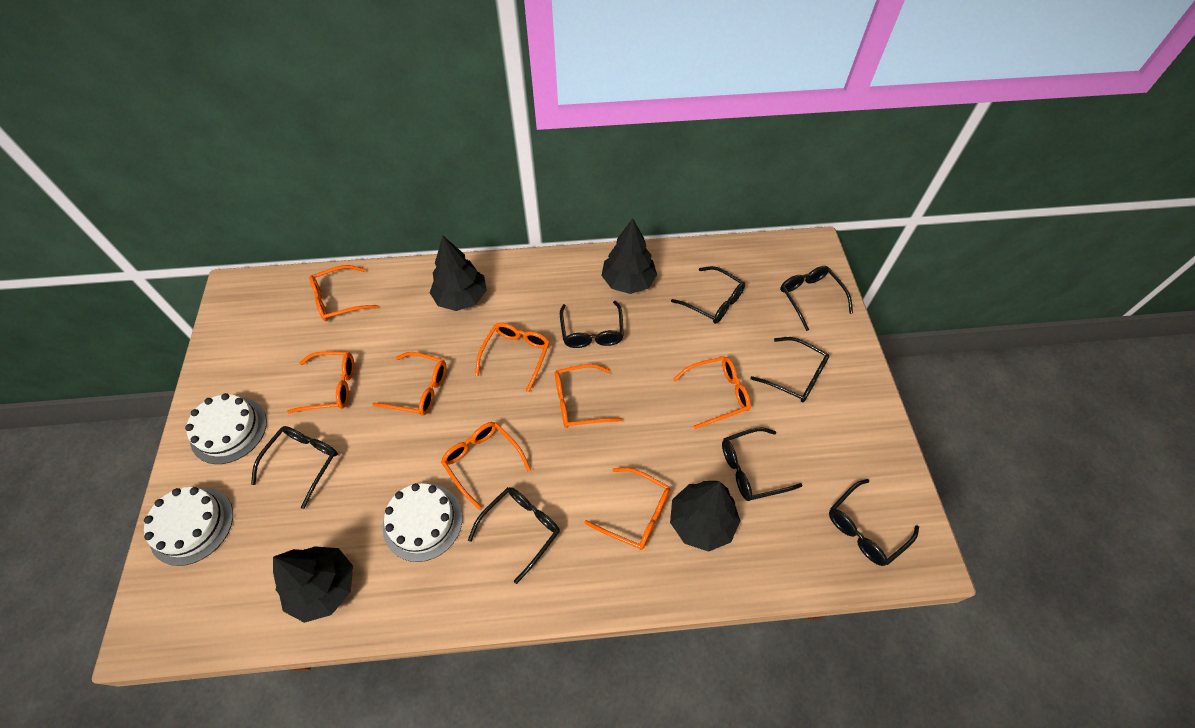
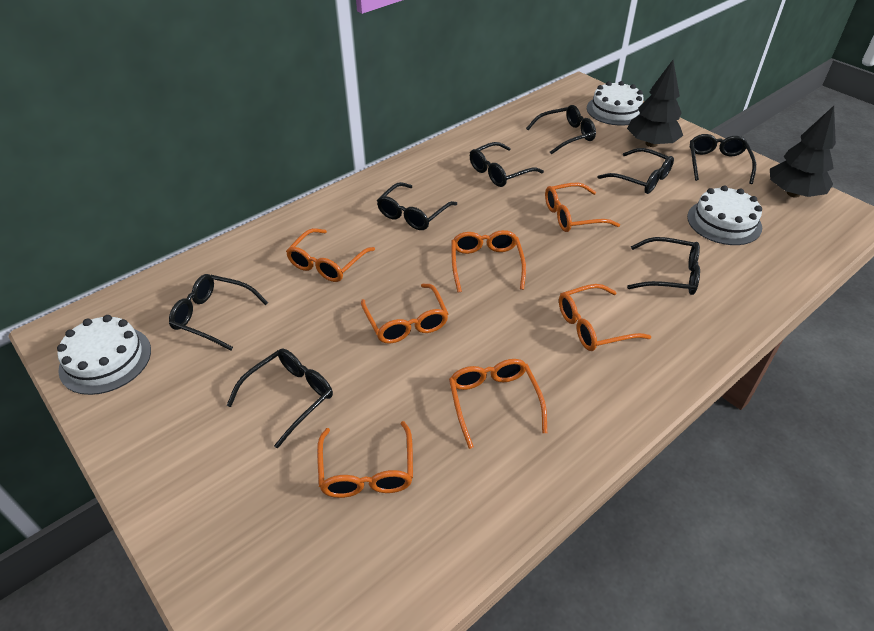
black tree: 4 -> 2
orange glasses: 8 -> 7

